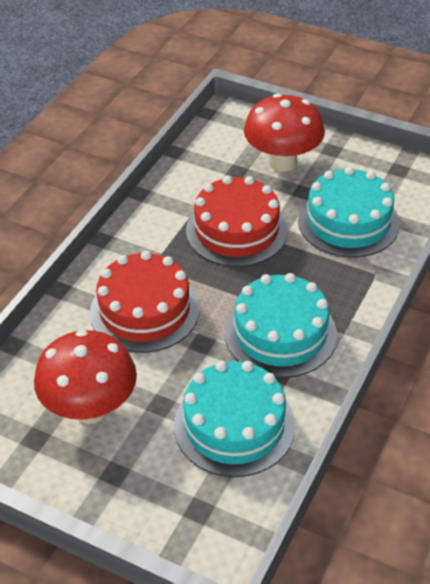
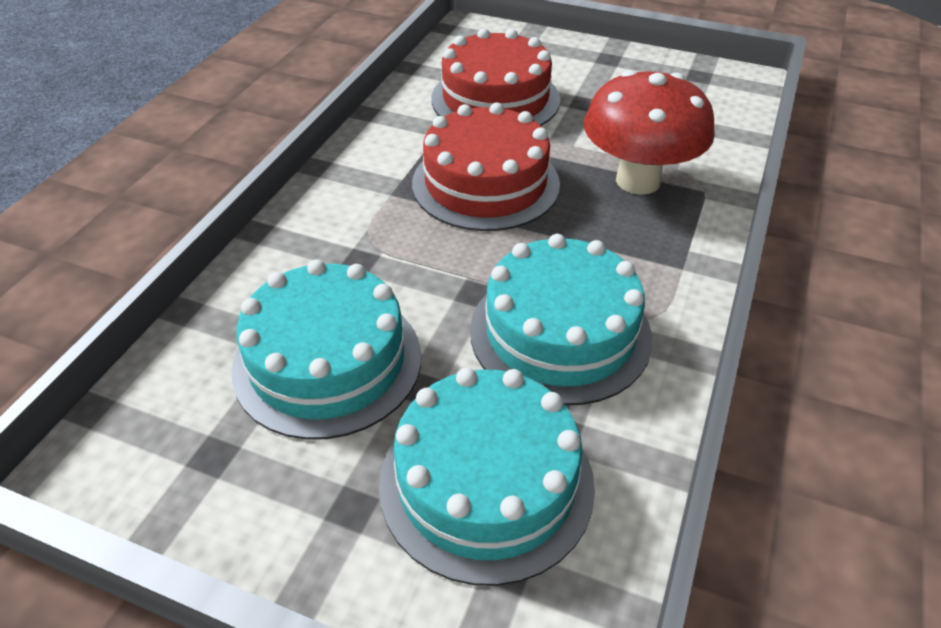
red mushroom: 2 -> 1

